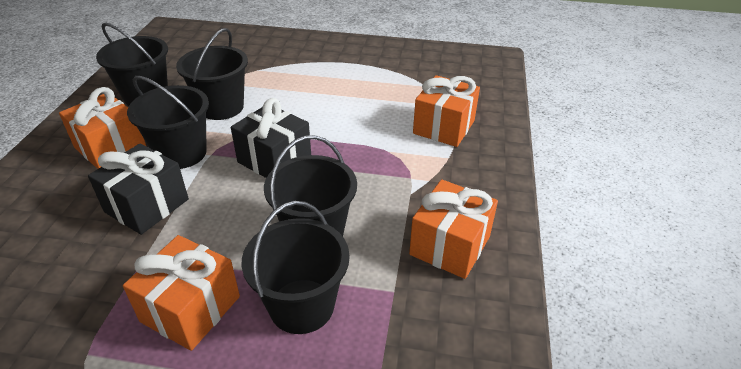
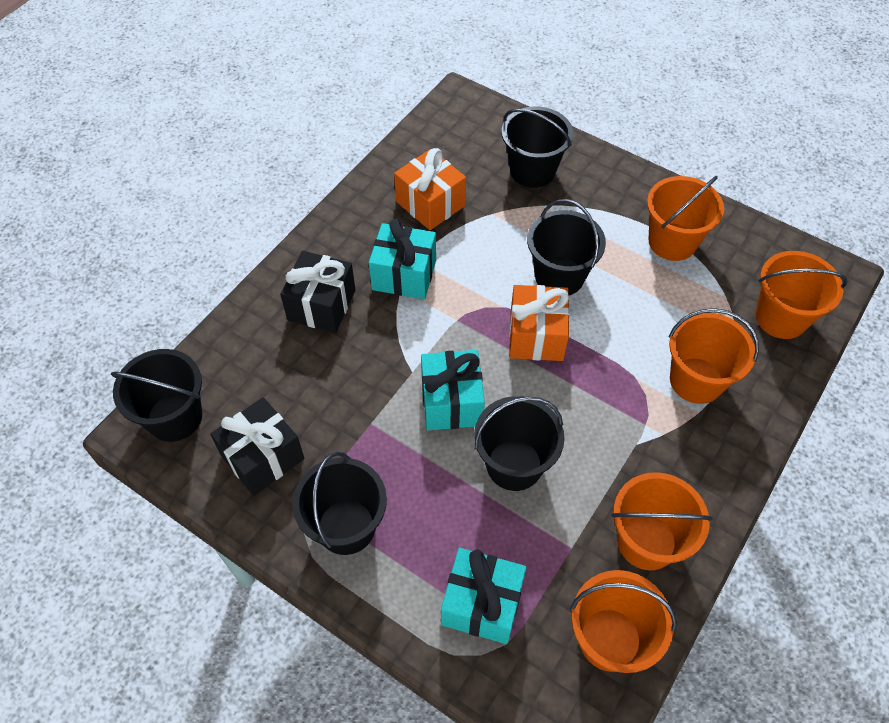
orange bucket: 0 -> 5
orange gift: 4 -> 2
turquoise gift: 0 -> 3

